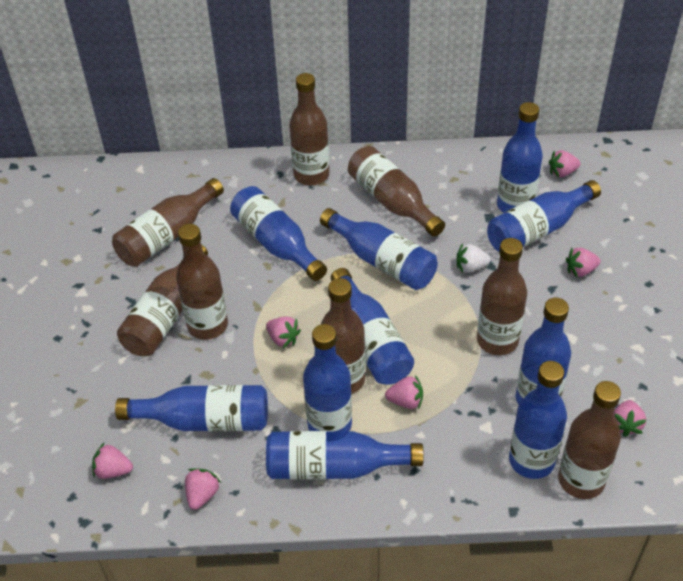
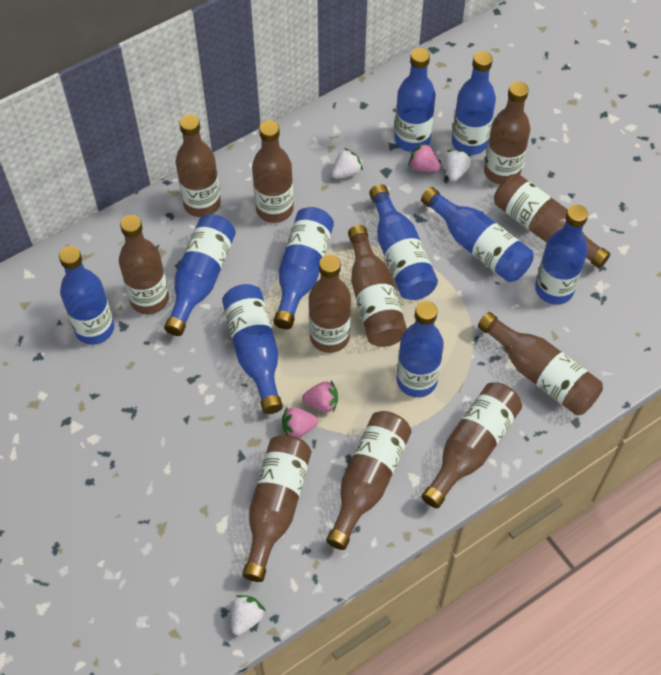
brown bottle: 8 -> 11
pink strawberry: 7 -> 3
white strawberry: 1 -> 3

